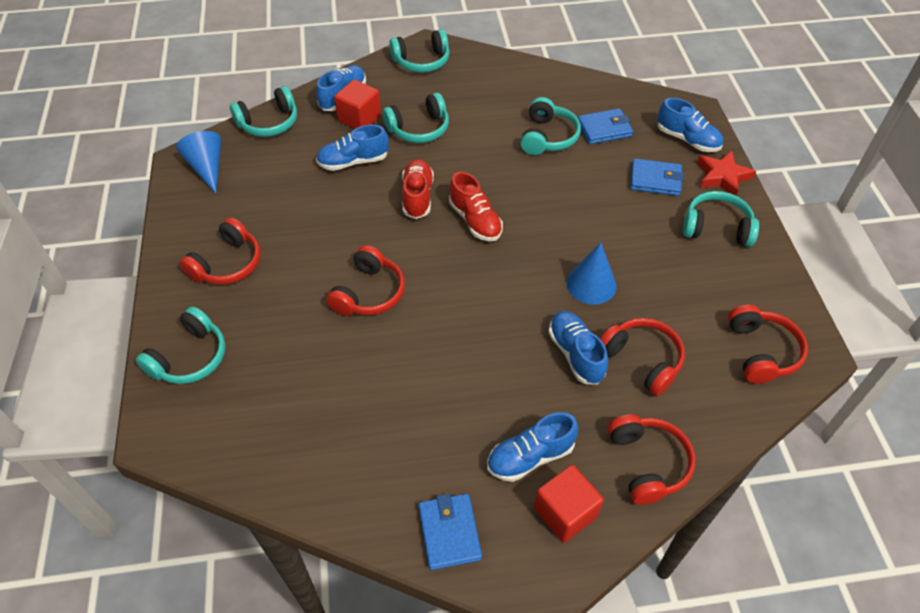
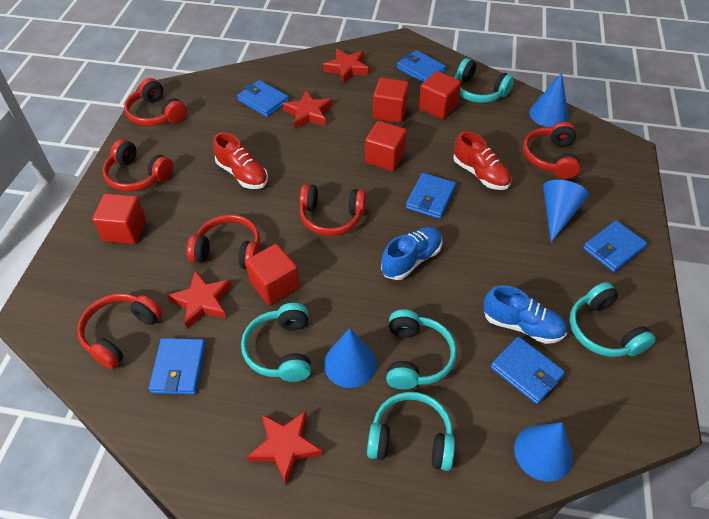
blue cone: 2 -> 4
blue shoe: 5 -> 2
blue wallet: 3 -> 6
red cube: 2 -> 5
red headphones: 5 -> 6
red star: 1 -> 4
turquoise headphones: 6 -> 5

